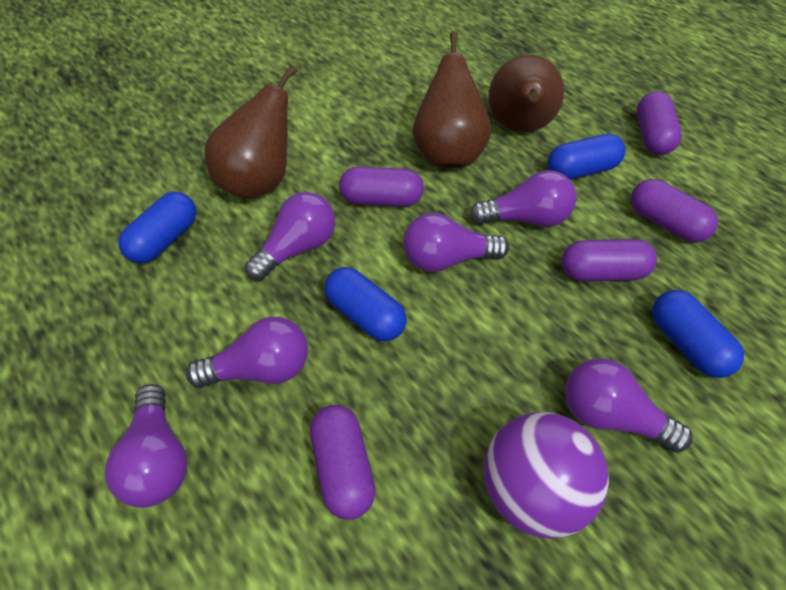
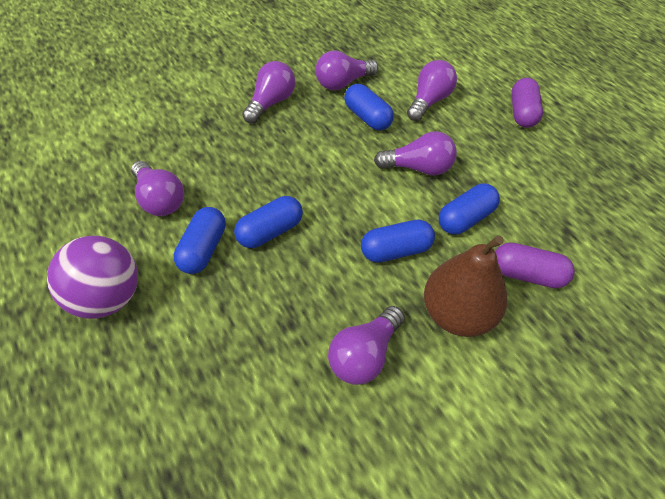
blue capsule: 4 -> 5
brown pear: 3 -> 1
purple capsule: 5 -> 2

